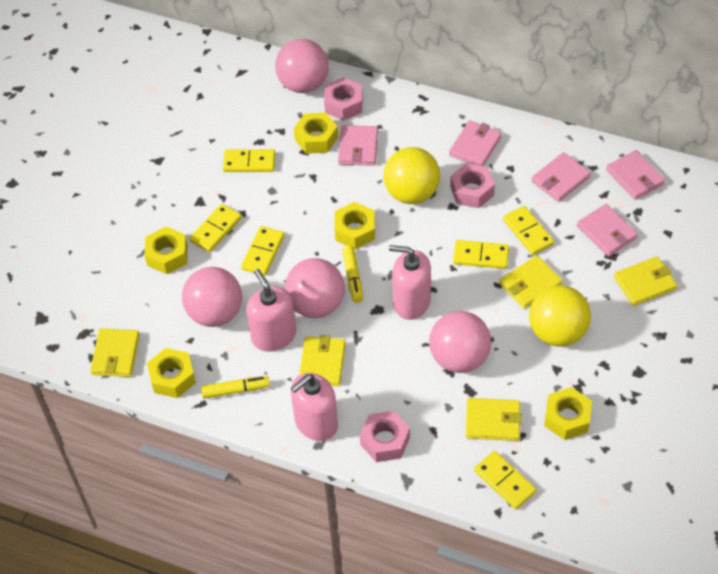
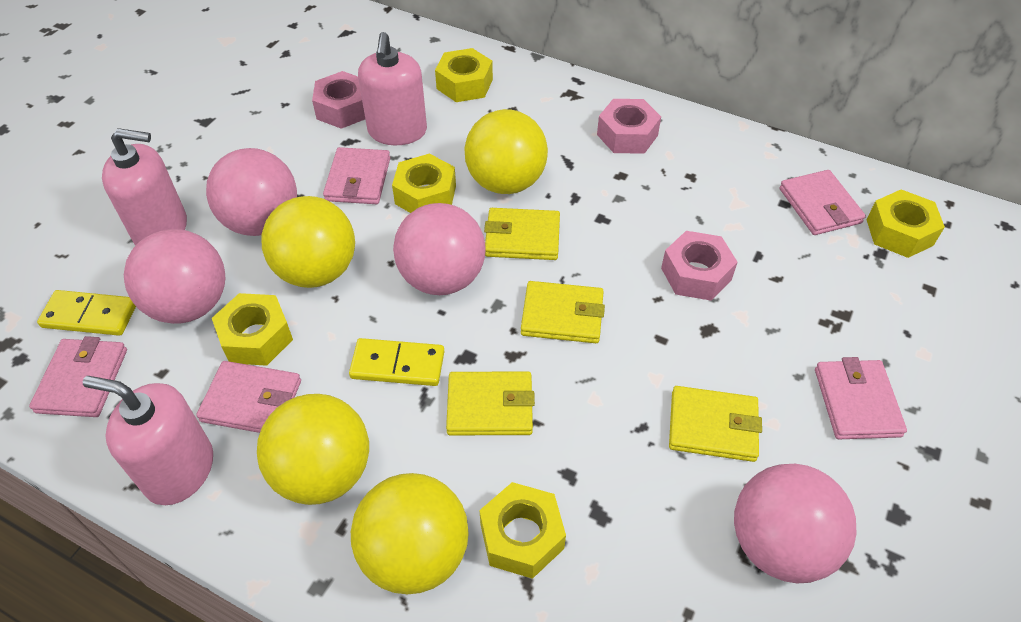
yellow ball: 2 -> 4
yellow domino: 6 -> 2
yellow marker: 2 -> 0
yellow wallet: 5 -> 4

